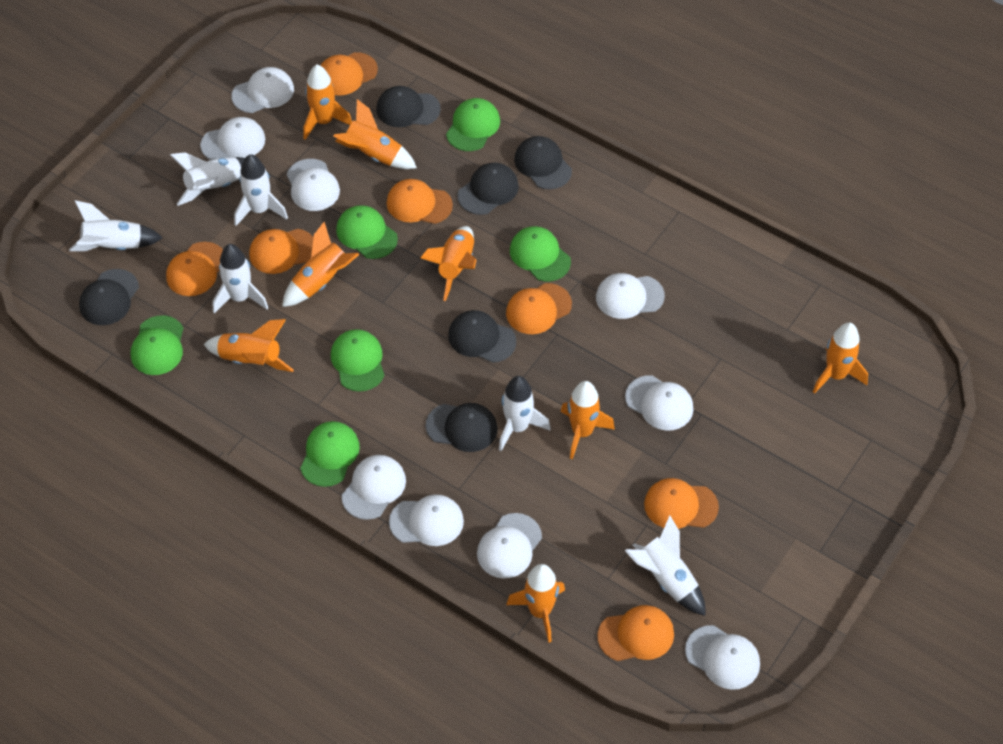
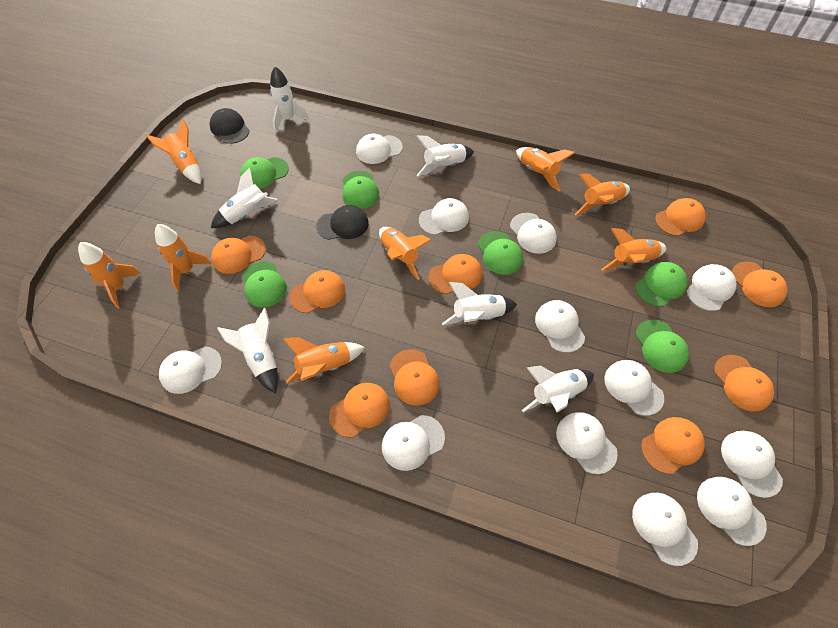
black cap: 6 -> 2
orange cap: 7 -> 9
white cap: 9 -> 12

